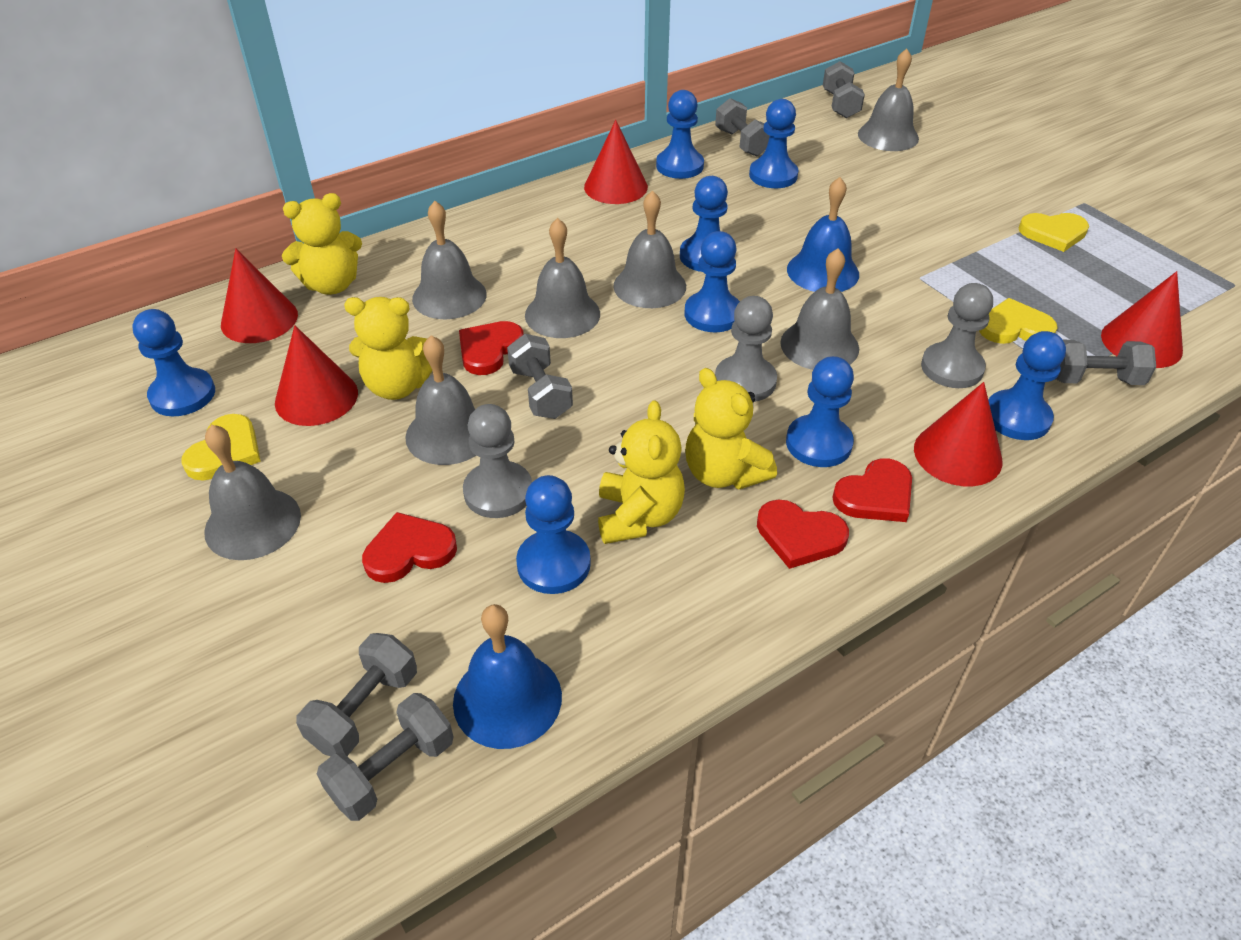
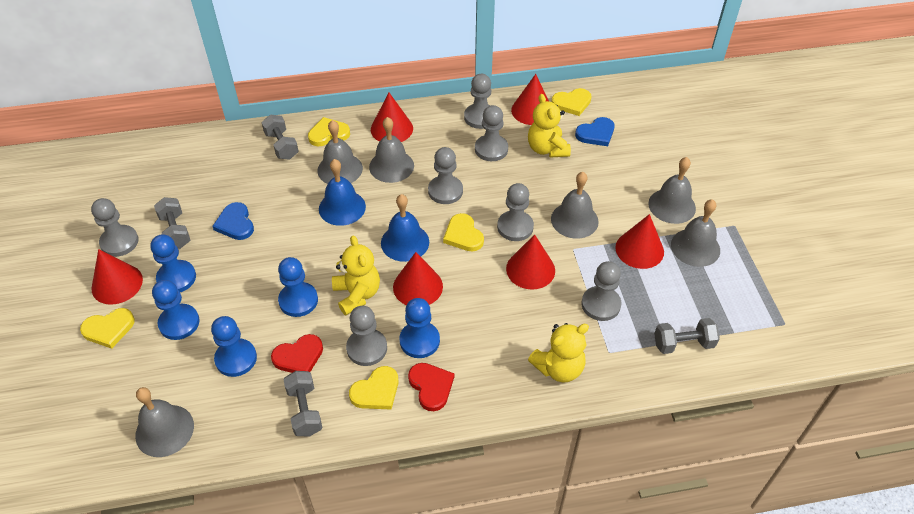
blue heart: 0 -> 2
blue pawn: 8 -> 5
grey bell: 7 -> 6
grey dumbbell: 6 -> 4
grey pawn: 3 -> 7
red cone: 5 -> 6
red heart: 4 -> 2
yellow heart: 3 -> 5
yellow teddy bear: 4 -> 3

